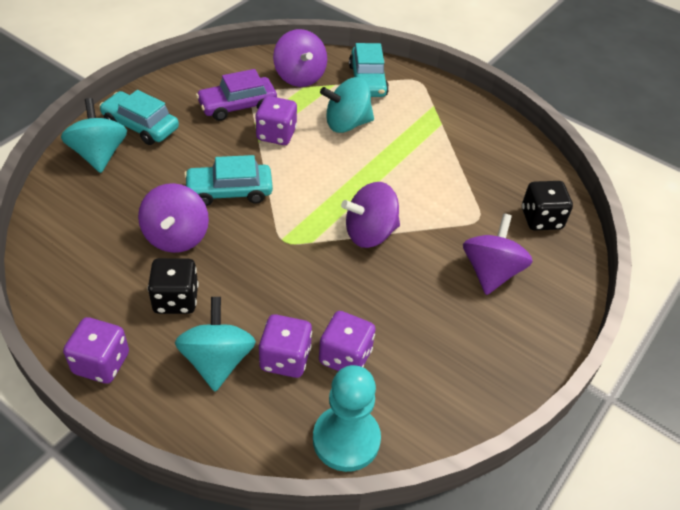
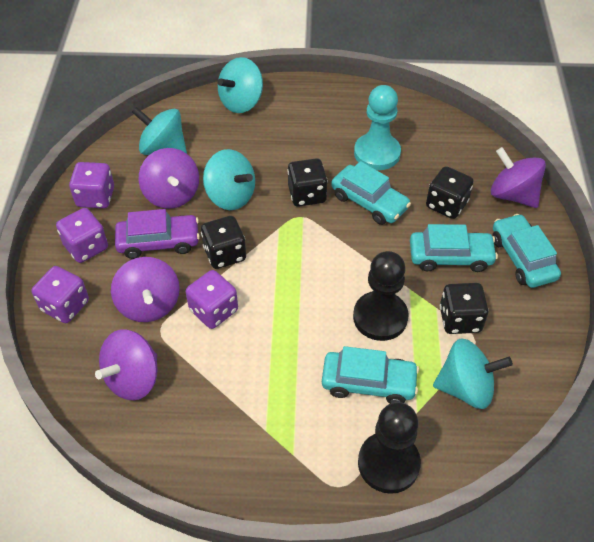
black dice: 2 -> 4
black pawn: 0 -> 2
turquoise car: 3 -> 4
turquoise spinning top: 3 -> 4

